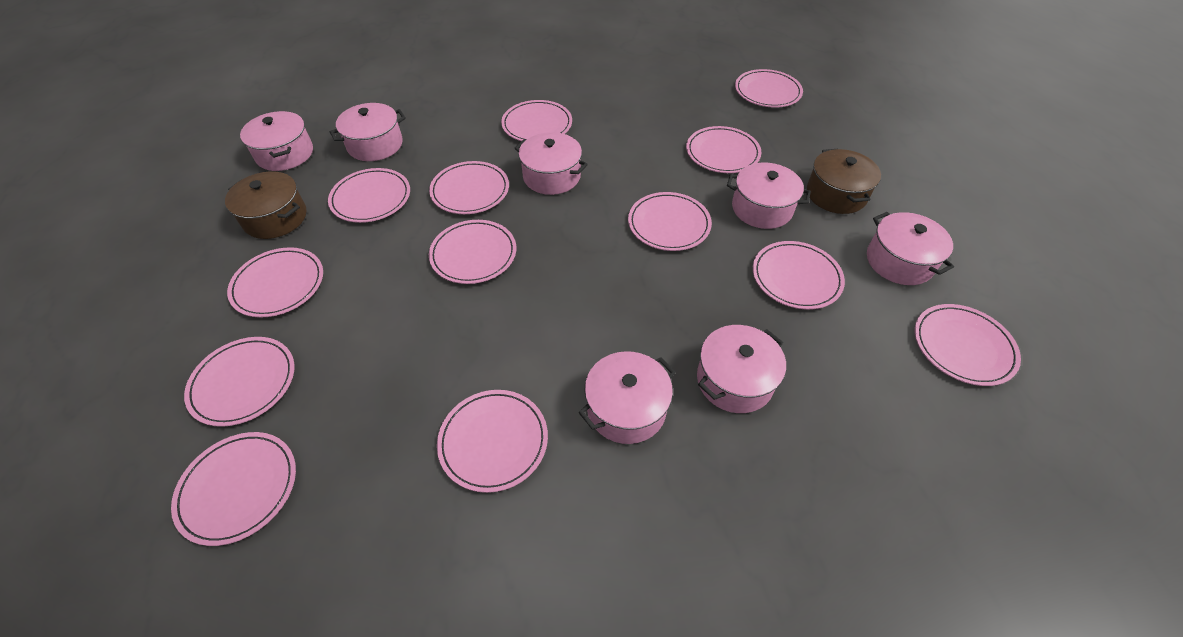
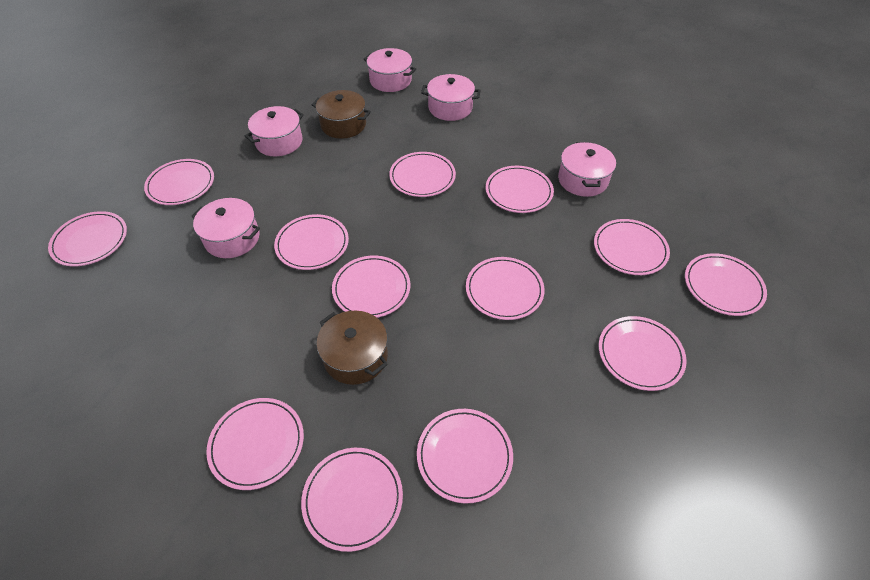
pink pot: 7 -> 5

